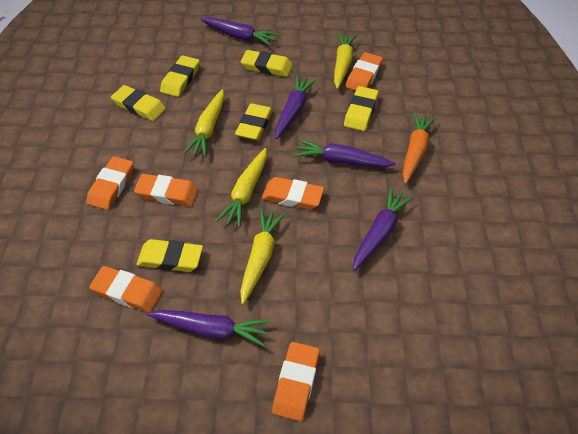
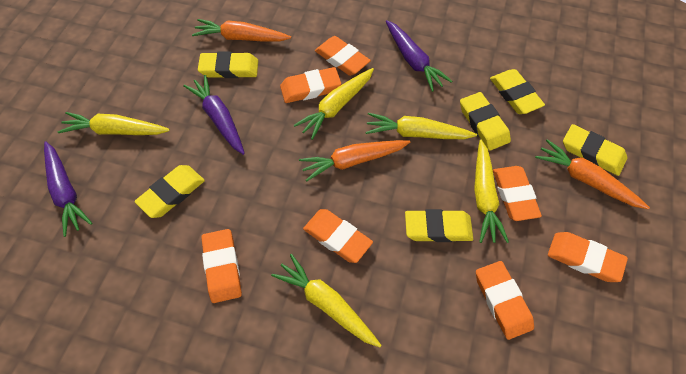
orange carrot: 1 -> 3
orange eraser: 6 -> 7
purple carrot: 5 -> 3
yellow carrot: 4 -> 5

